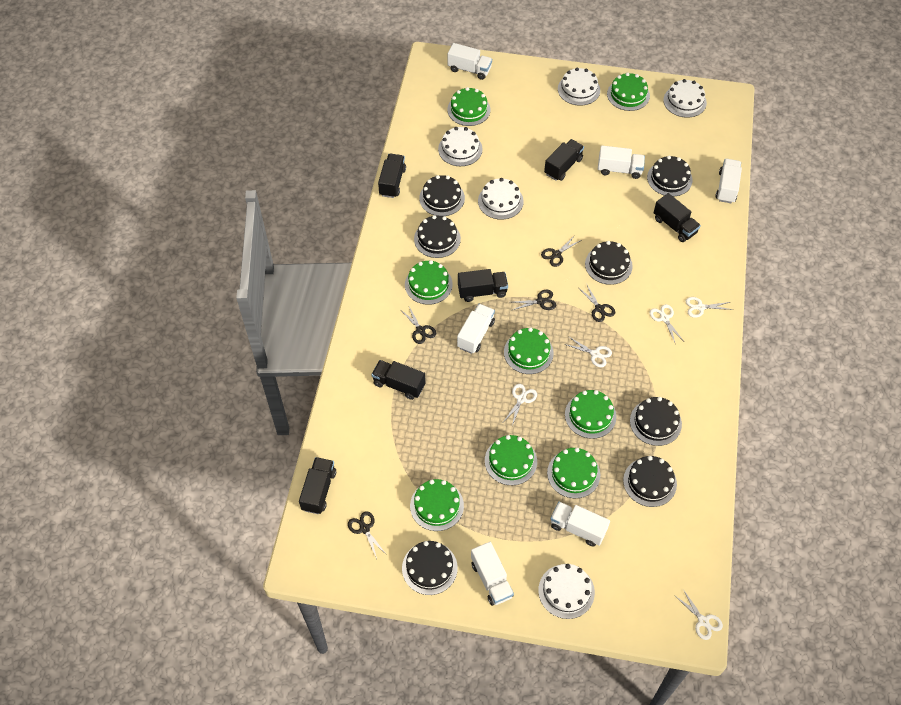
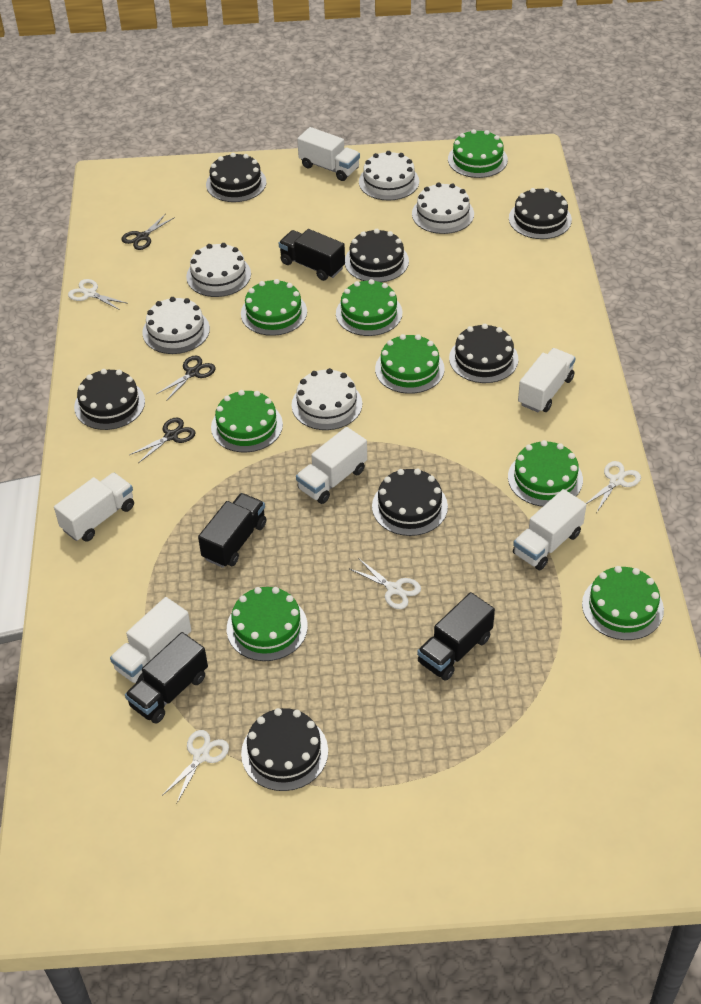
black scissors: 5 -> 3
black truck: 6 -> 4
white scissors: 5 -> 4

